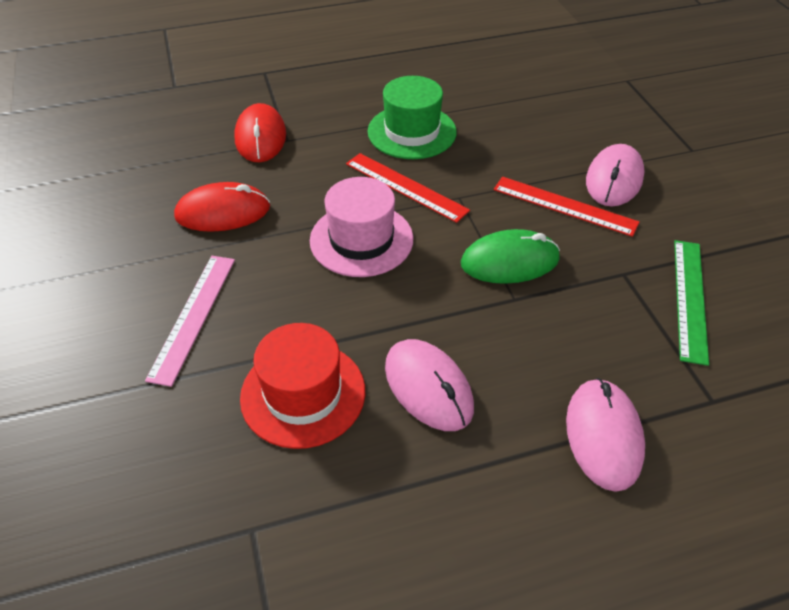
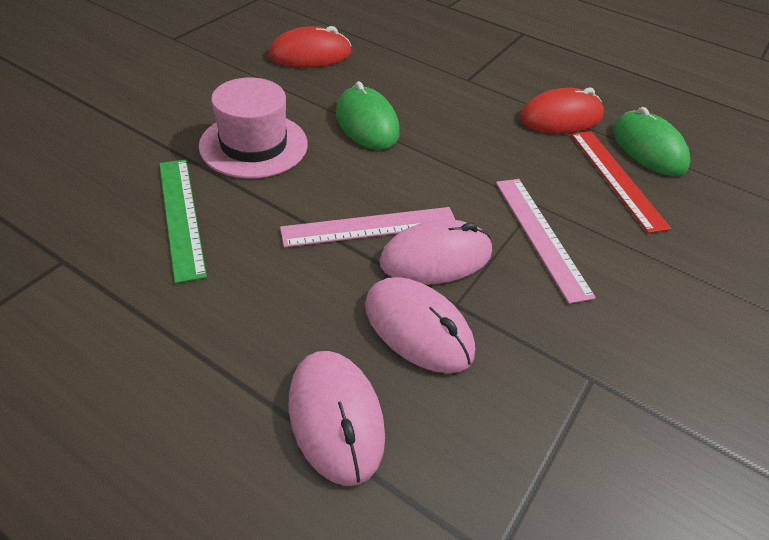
green hat: 1 -> 0
green mouse: 1 -> 2
pink ruler: 1 -> 2
red hat: 1 -> 0
red ruler: 2 -> 1

